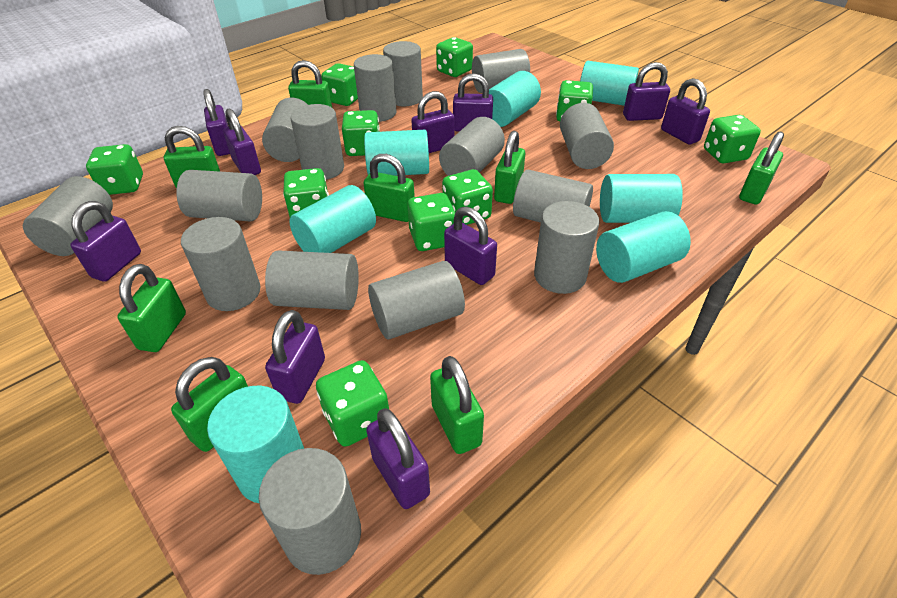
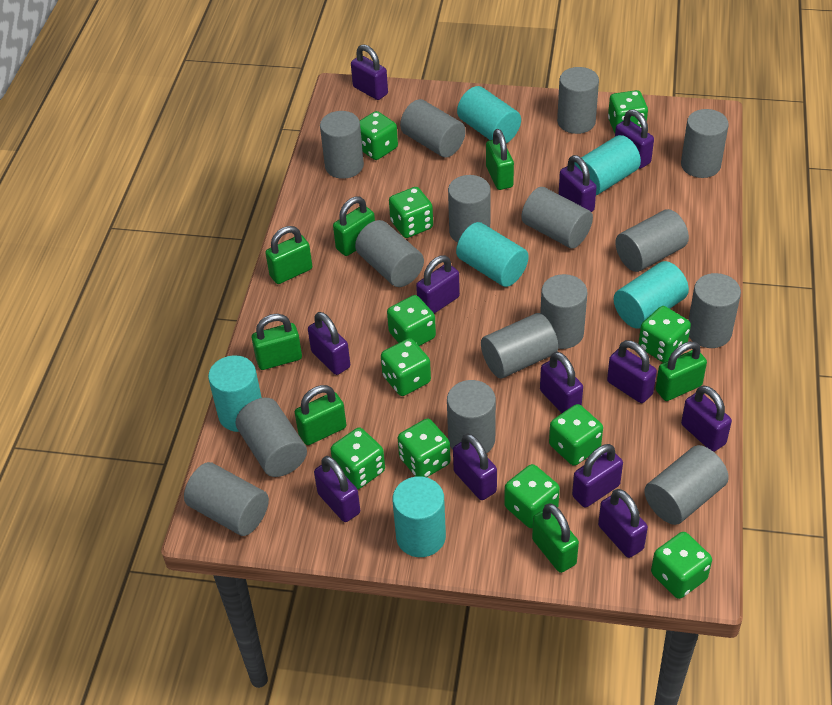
green dice: 10 -> 11
green padlock: 8 -> 7
purple padlock: 10 -> 12
turquoise cylinder: 7 -> 6

